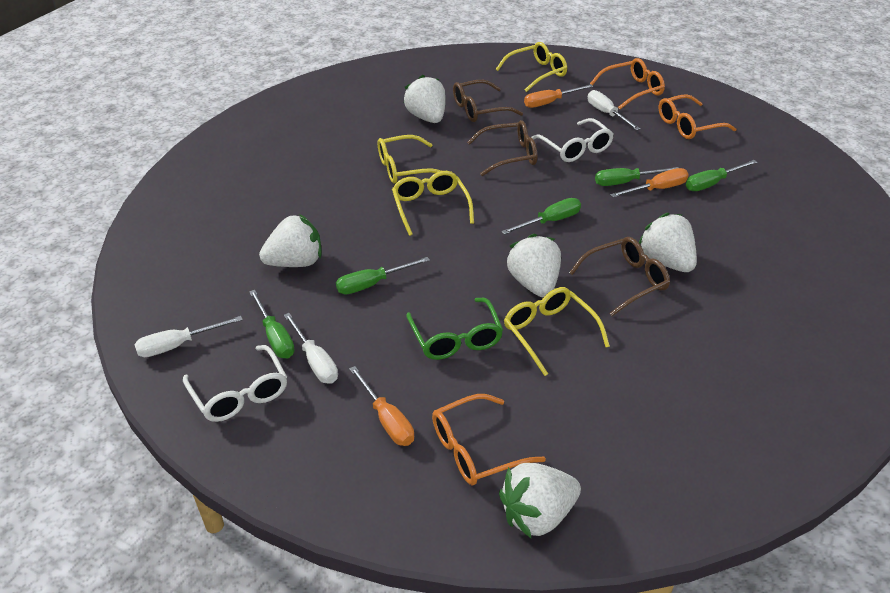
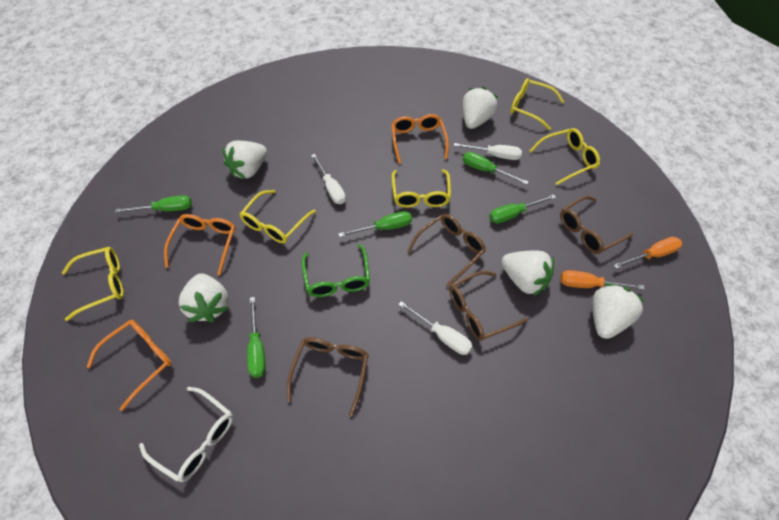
brown glasses: 3 -> 4
orange screwdriver: 3 -> 2
white glasses: 2 -> 1
yellow glasses: 4 -> 5

